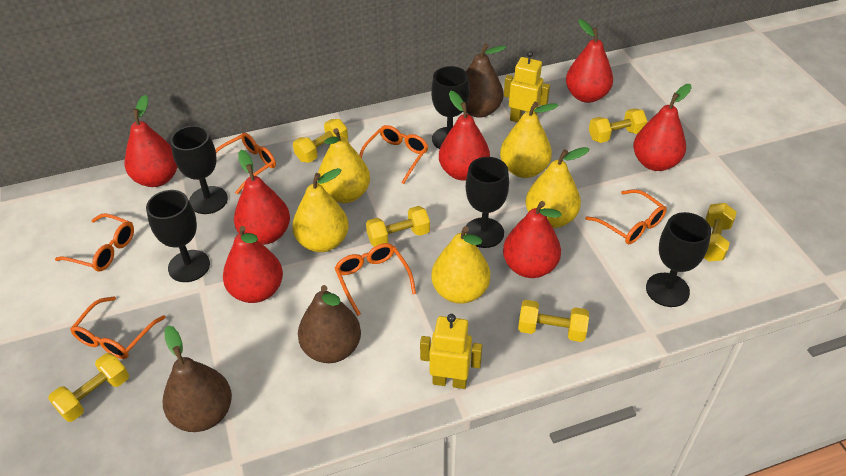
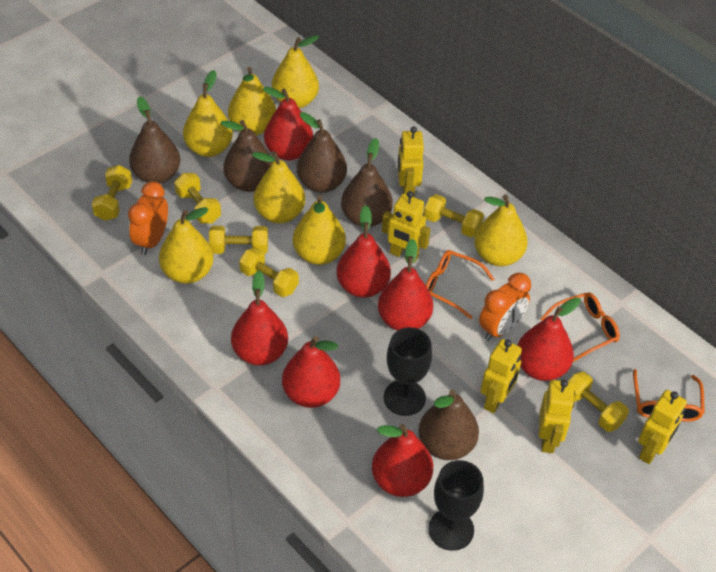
black goblet: 5 -> 2
brown pear: 3 -> 5
orange clock: 0 -> 2
orange glasses: 6 -> 3
yellow pear: 5 -> 7
yellow robot: 2 -> 5

